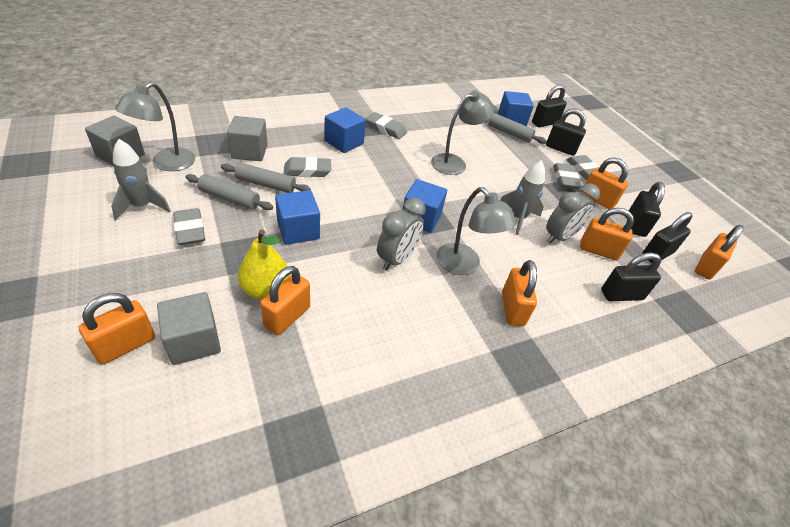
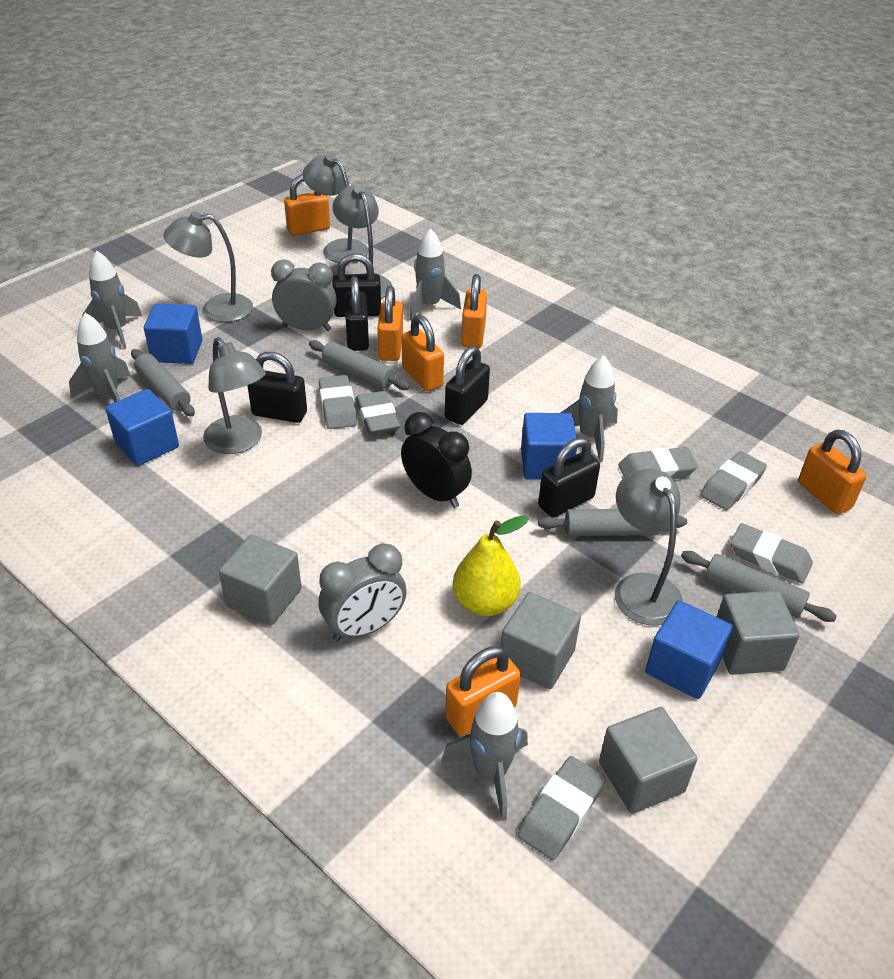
black clock: 0 -> 1
grey cube: 3 -> 4
grey eraser: 5 -> 6
grey lamp: 3 -> 5
grey rocket: 2 -> 5
grey rolling pin: 3 -> 4

